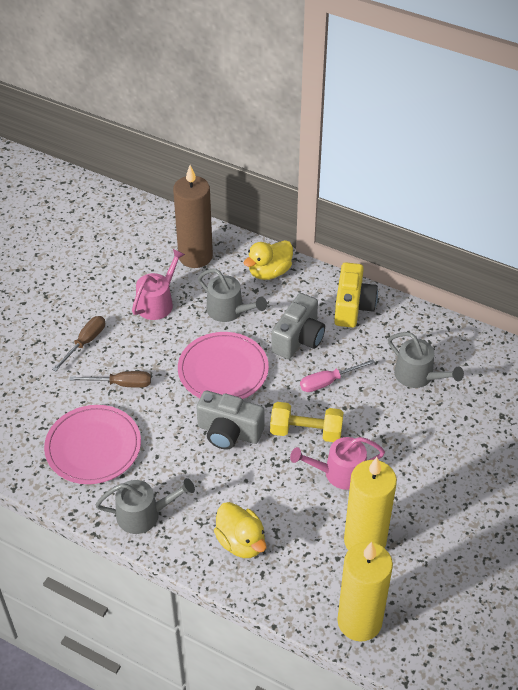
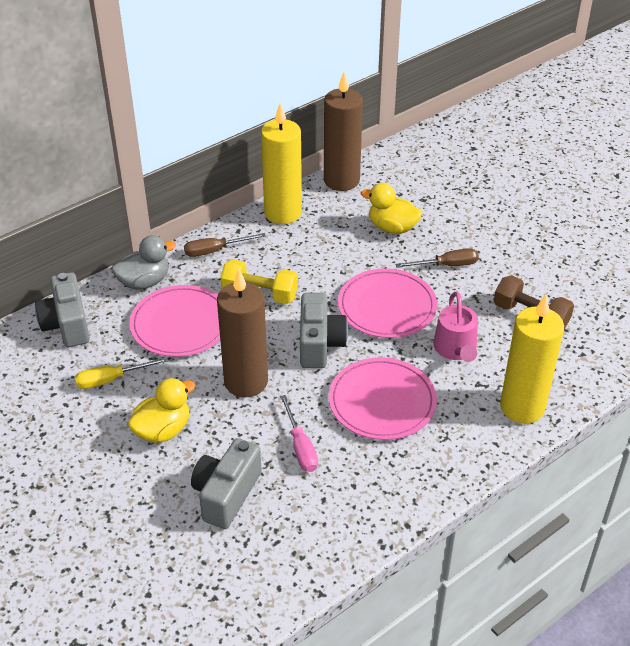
brown candle: 1 -> 2
brown dumbbell: 0 -> 1
grey camera: 2 -> 3
grey duck: 0 -> 1
grey watering can: 3 -> 0
pink plate: 2 -> 3
pink watering can: 2 -> 1
yellow camera: 1 -> 0
yellow screwdriver: 0 -> 1

